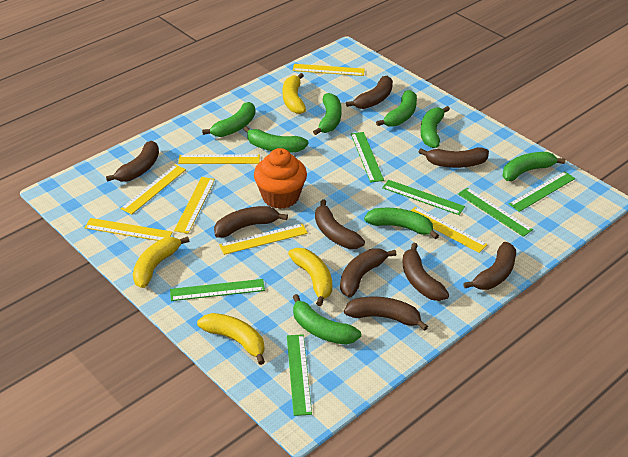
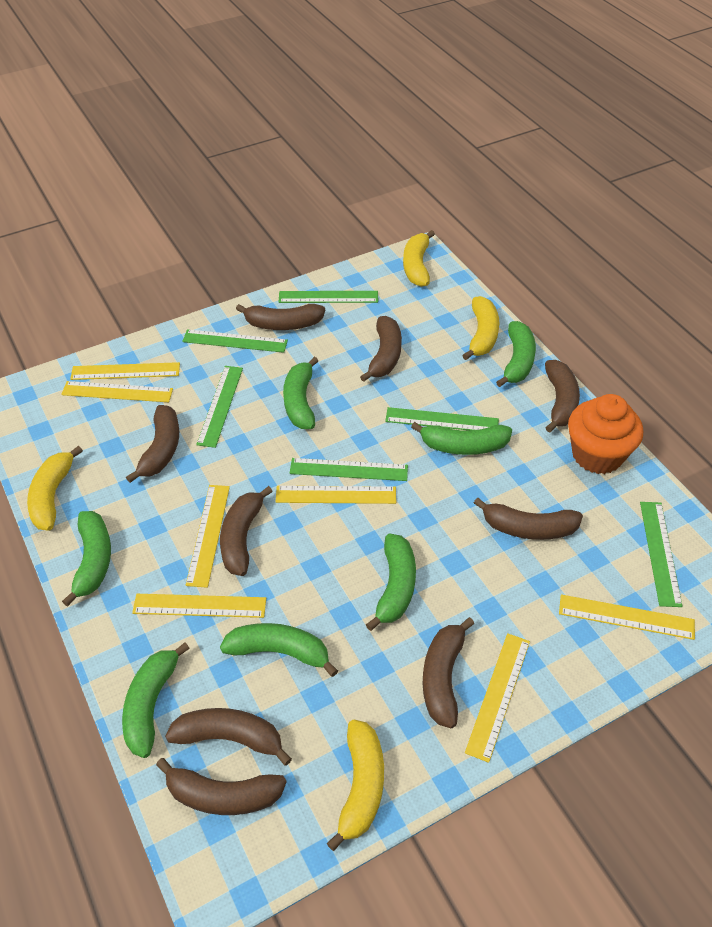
green banana: 8 -> 7

